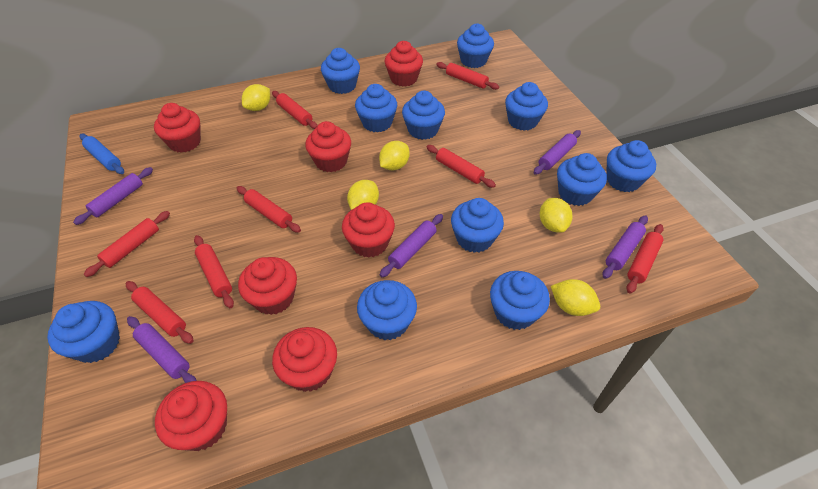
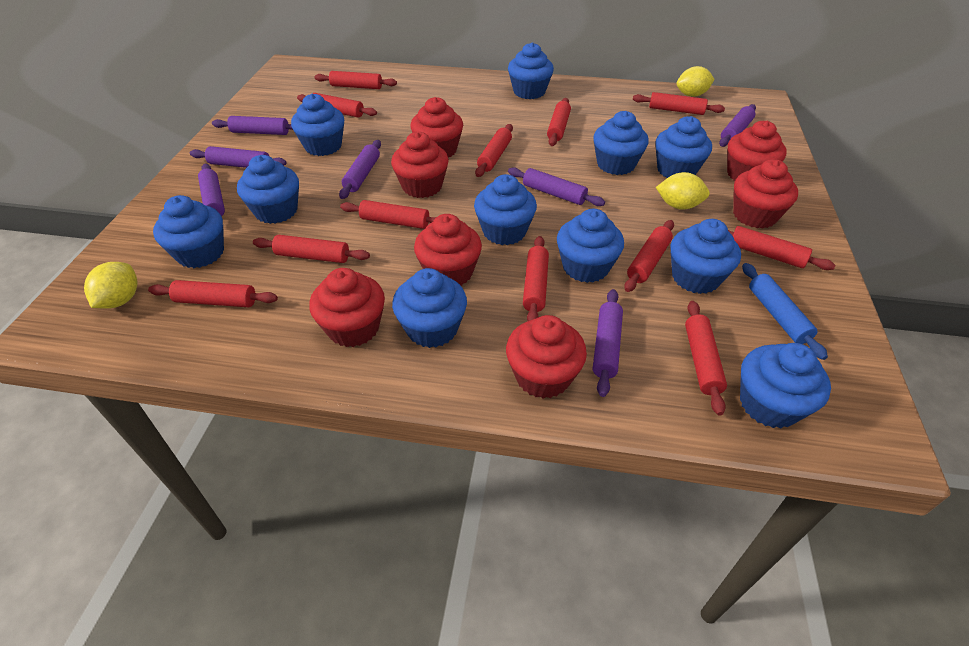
purple rolling pin: 5 -> 7
red rolling pin: 8 -> 12
yellow lemon: 5 -> 3

